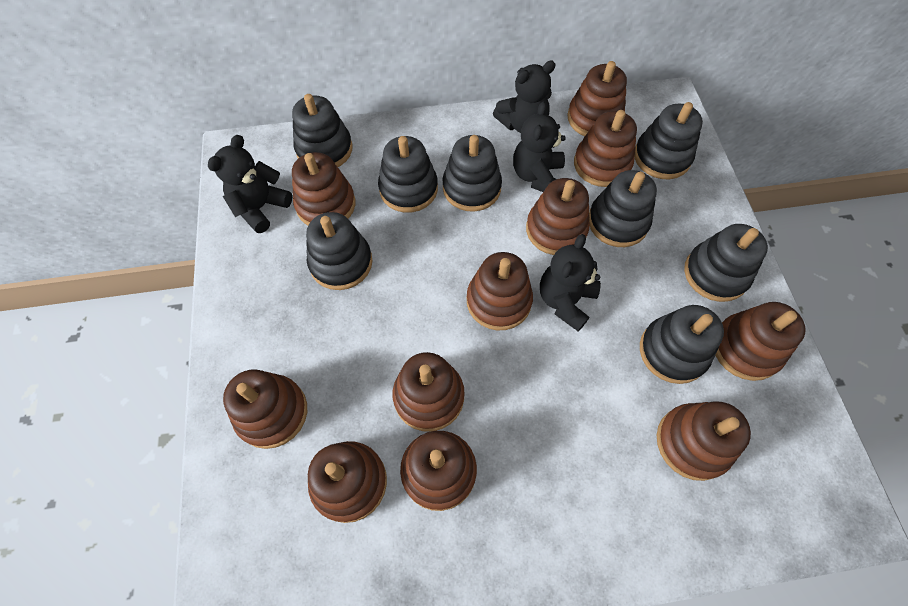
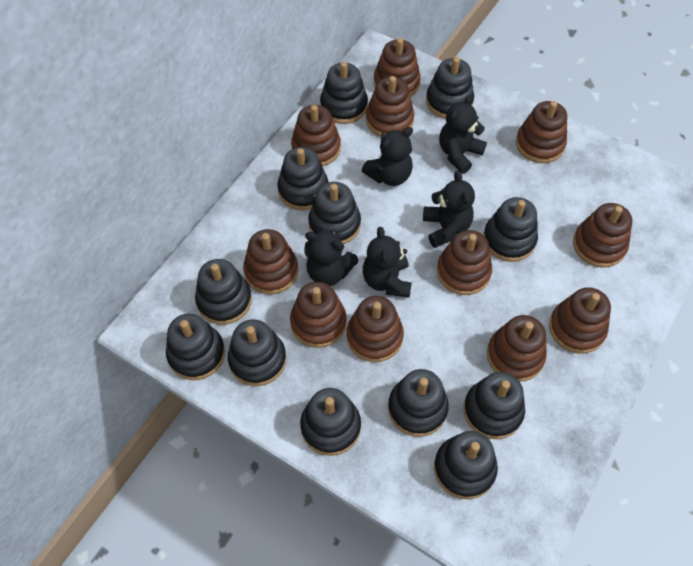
black stacking toy: 8 -> 12
black teddy bear: 4 -> 5

